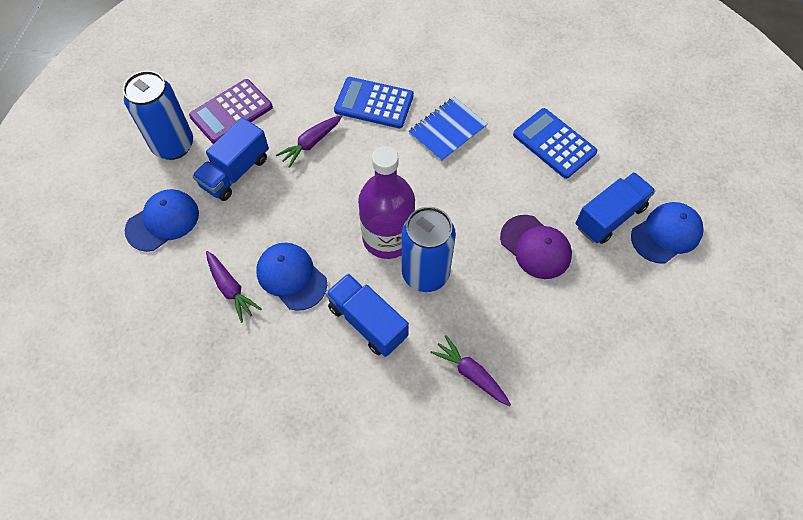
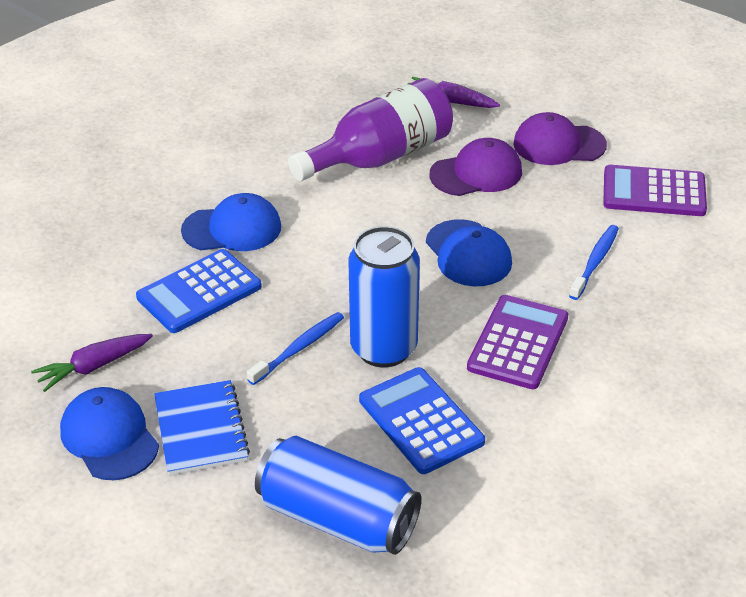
blue toothbrush: 0 -> 2
blue truck: 3 -> 0
purple calculator: 1 -> 2
purple cap: 1 -> 2
purple carrot: 3 -> 2

